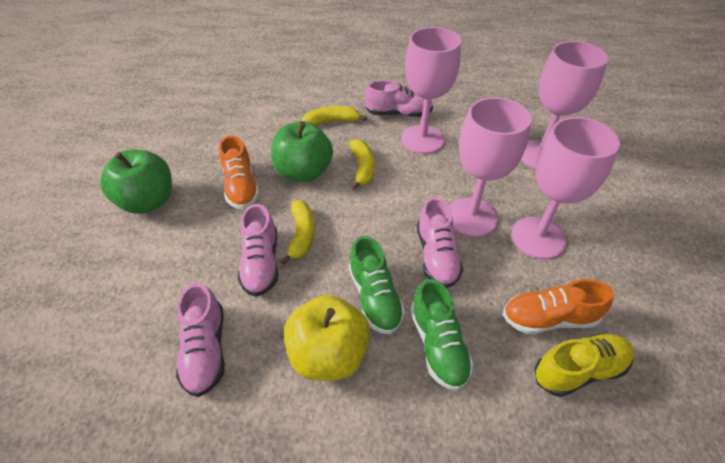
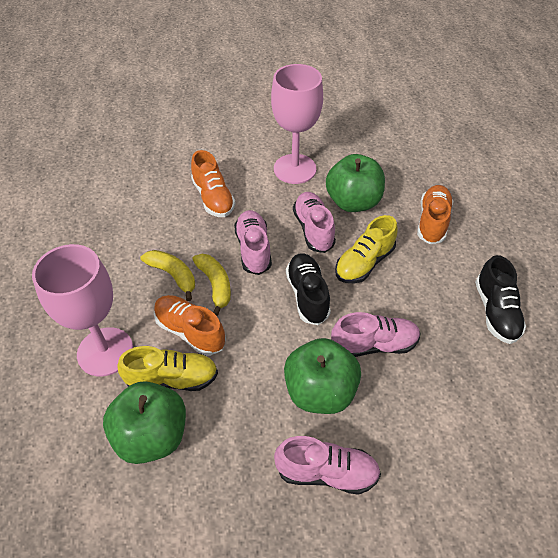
black shoe: 0 -> 2
green apple: 2 -> 3
green shoe: 2 -> 0
orange shoe: 2 -> 3
pink goblet: 4 -> 2
yellow apple: 1 -> 0
yellow banana: 3 -> 2
yellow shoe: 1 -> 2

